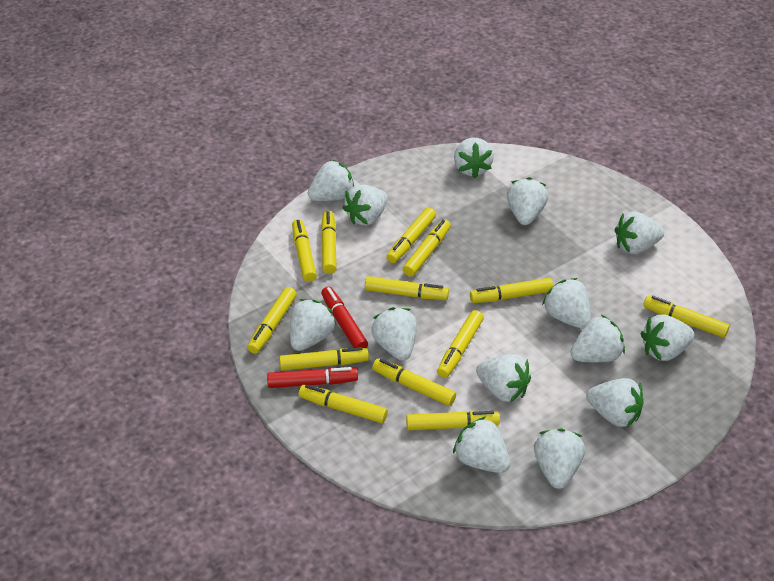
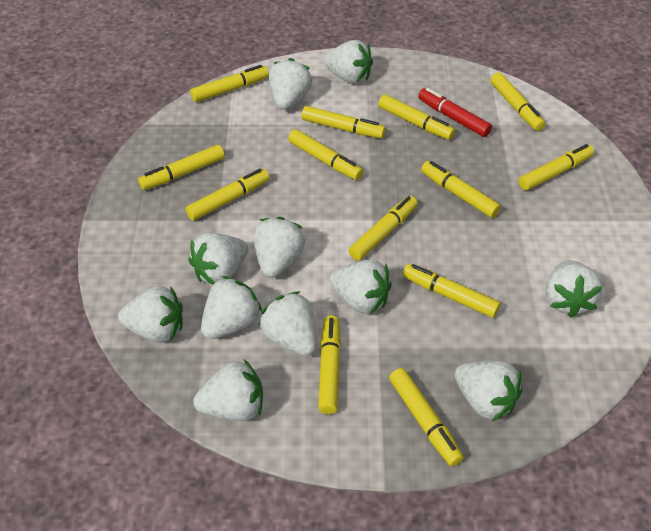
red marker: 2 -> 1
white strawberry: 14 -> 11

